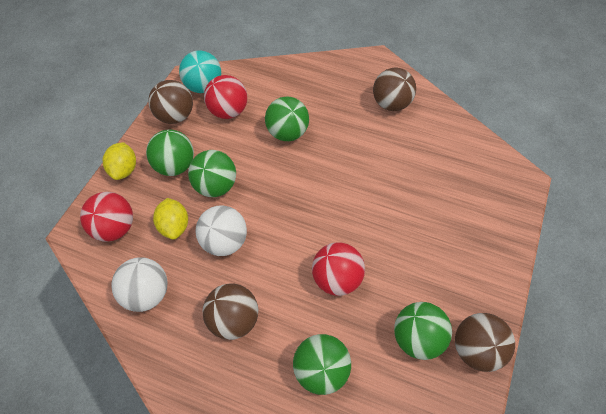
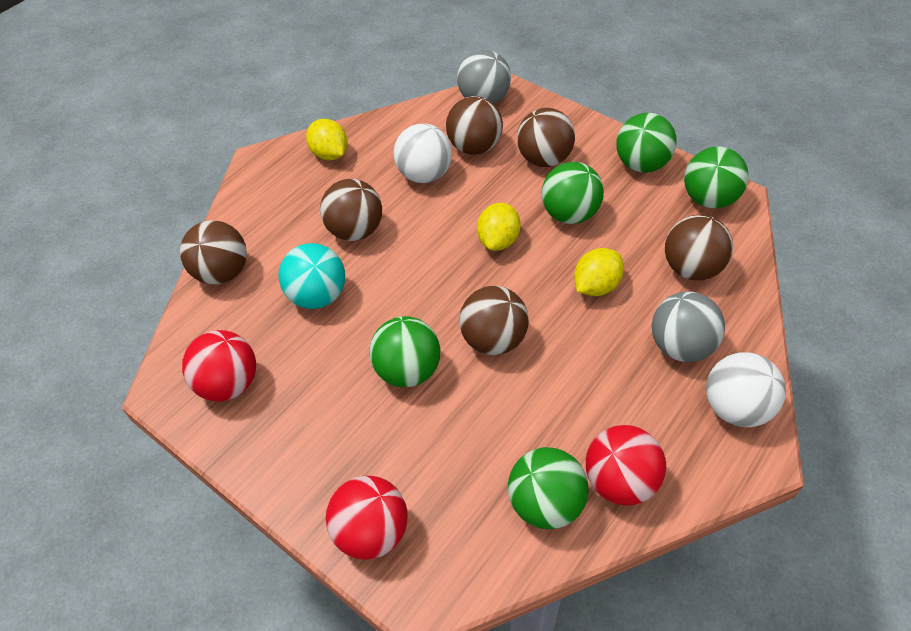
brown ball: 4 -> 6
grey ball: 0 -> 2
yellow lemon: 2 -> 3

